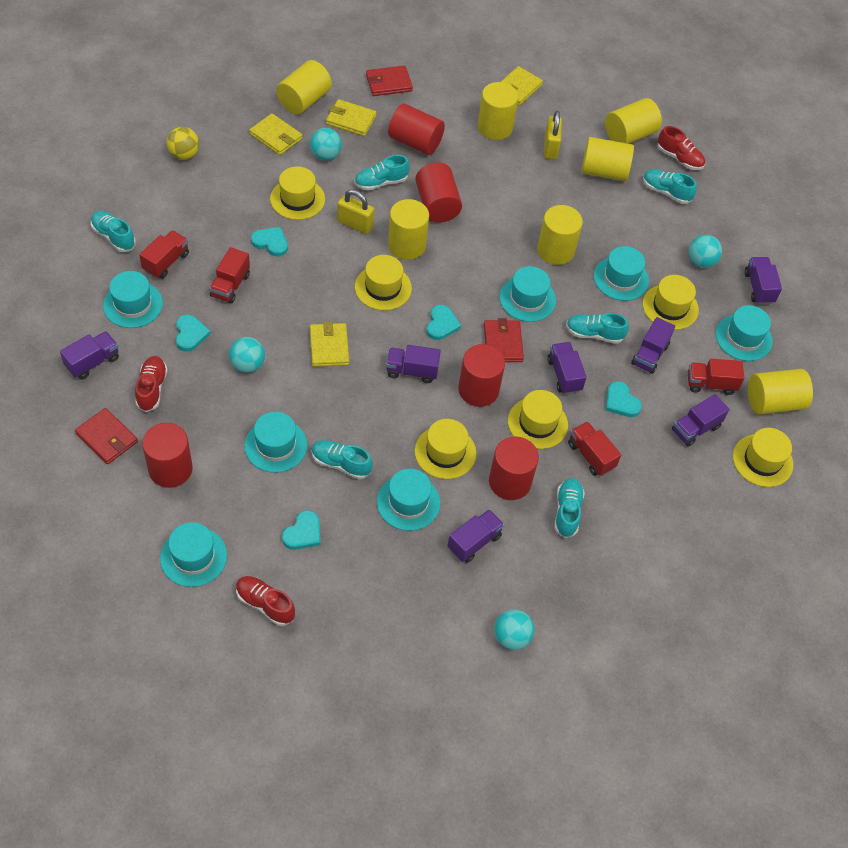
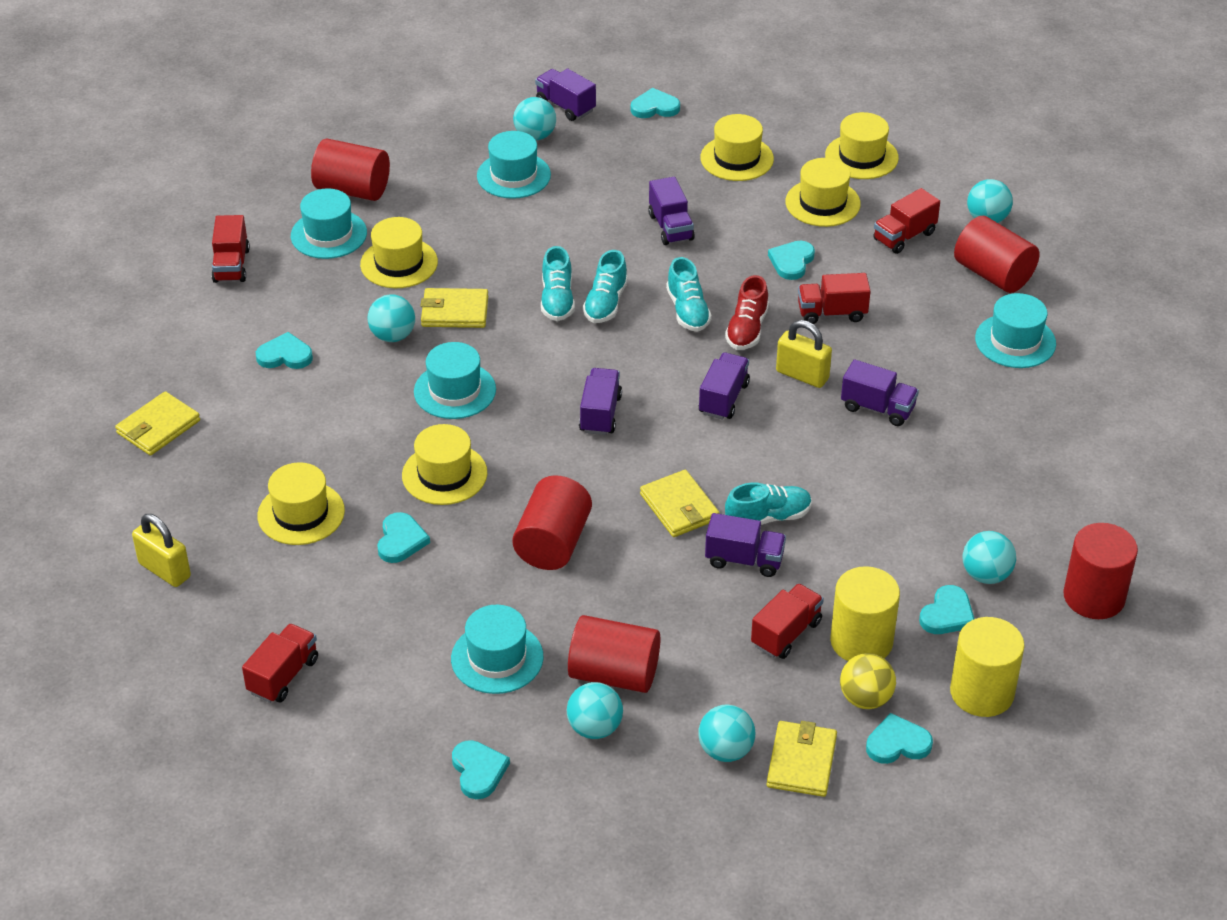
purple truck: 7 -> 6
red shoe: 3 -> 1
red truck: 4 -> 5
red wallet: 3 -> 0
turquoise ball: 4 -> 6
turquoise hat: 7 -> 5
turquoise heart: 5 -> 7
turquoise shoe: 6 -> 4
yellow cylinder: 7 -> 2

